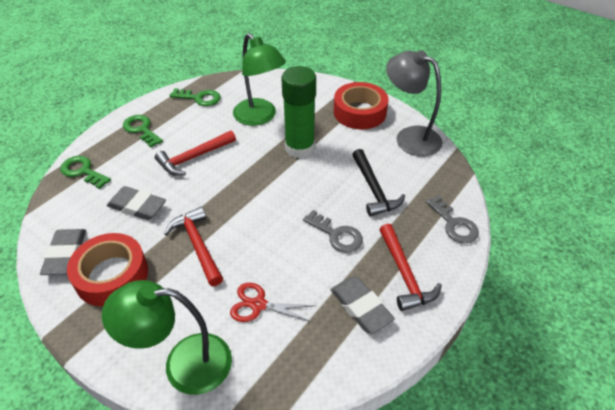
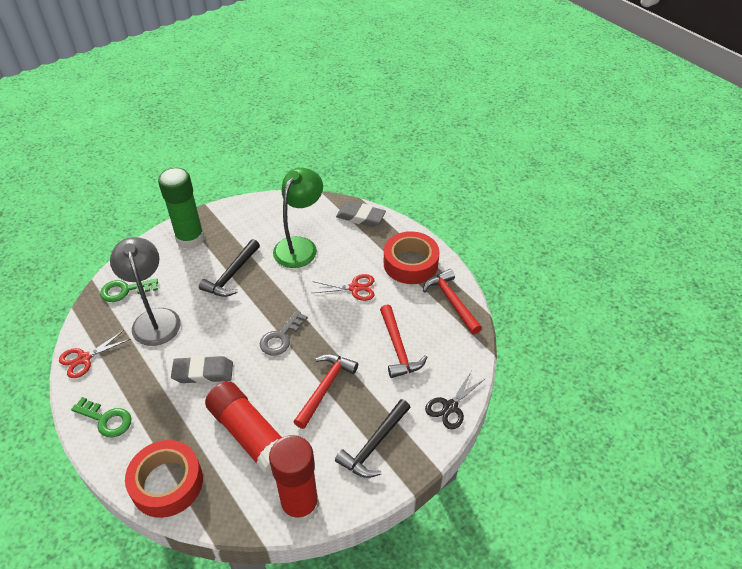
black hammer: 1 -> 2
black scissors: 0 -> 1
green key: 3 -> 2
green lamp: 2 -> 1
grey eraser: 3 -> 2
grey key: 2 -> 1
red glue stick: 0 -> 2
red scissors: 1 -> 2

